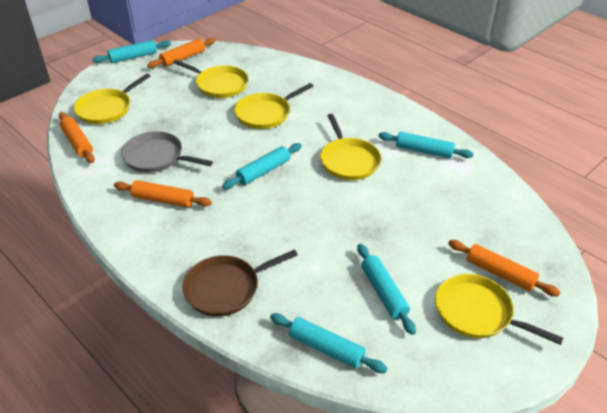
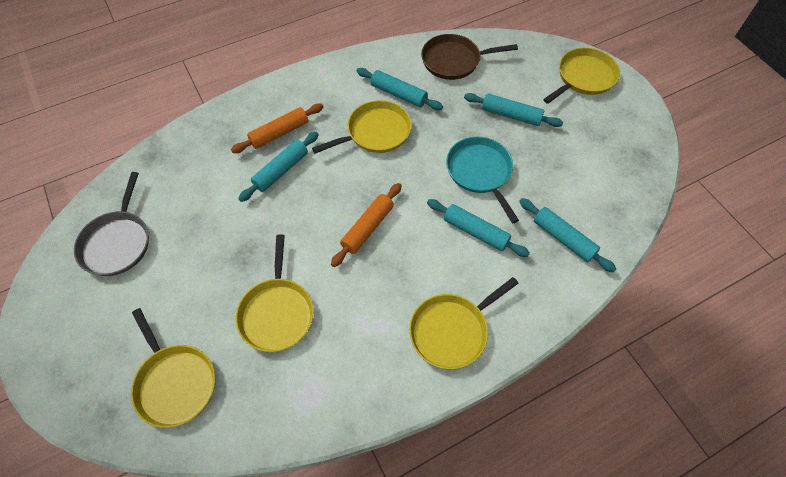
orange rolling pin: 4 -> 2
turquoise pan: 0 -> 1

